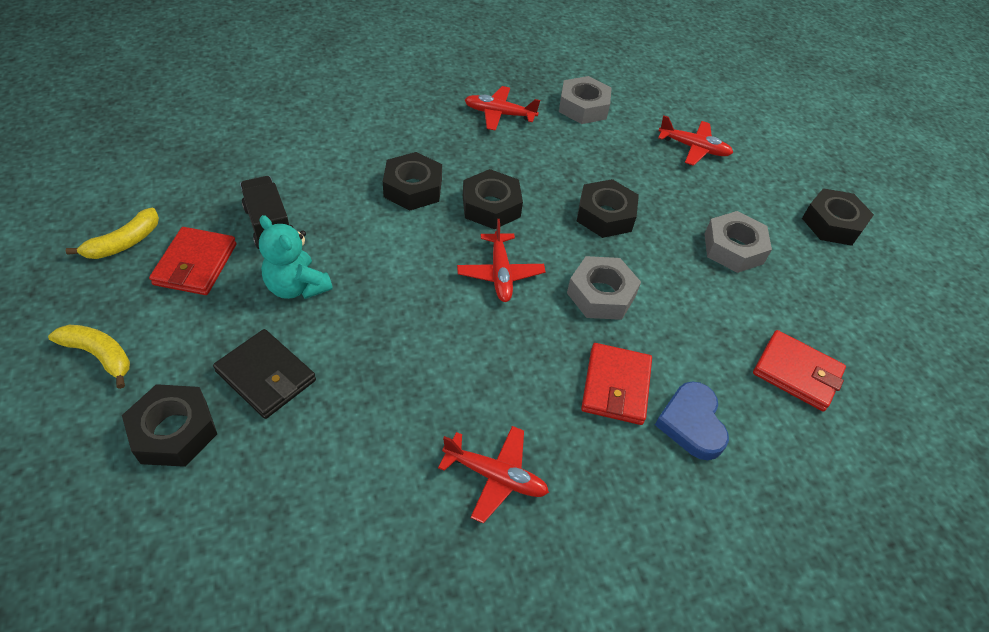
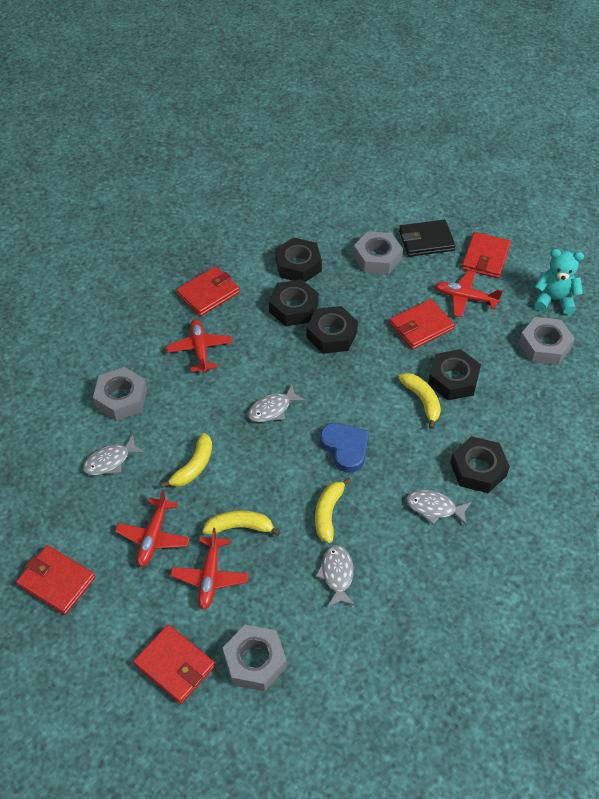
black truck: 1 -> 0
grey fish: 0 -> 4
grey nut: 3 -> 4
red wallet: 3 -> 5
yellow banana: 2 -> 4

